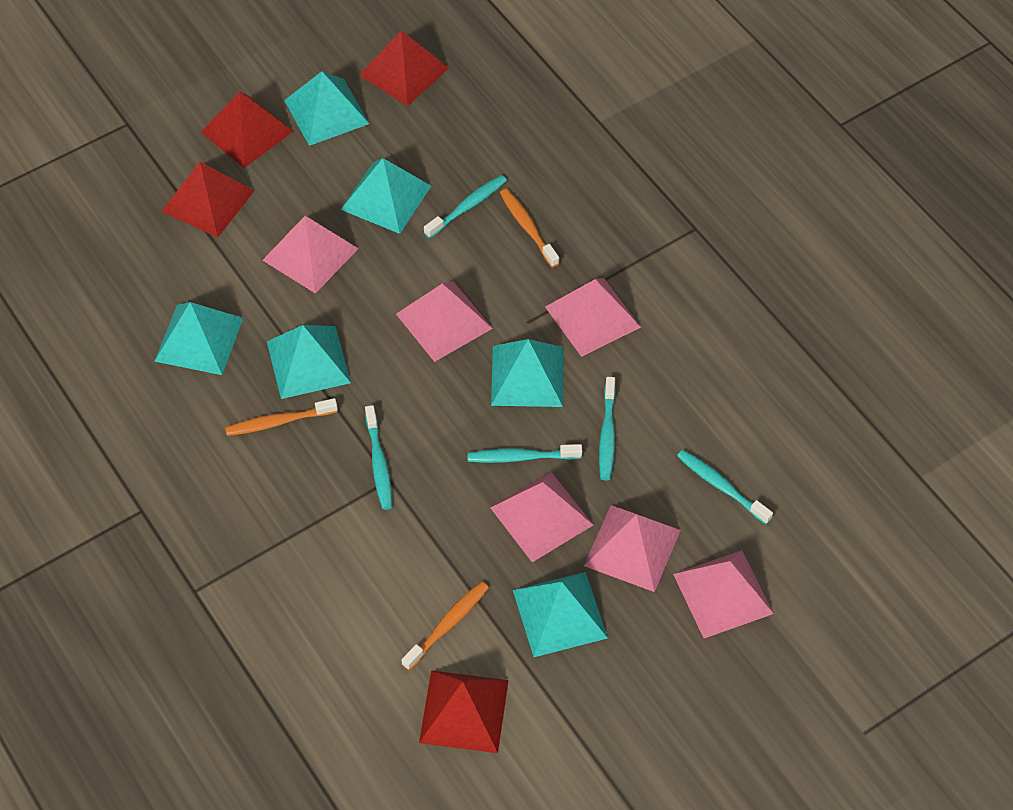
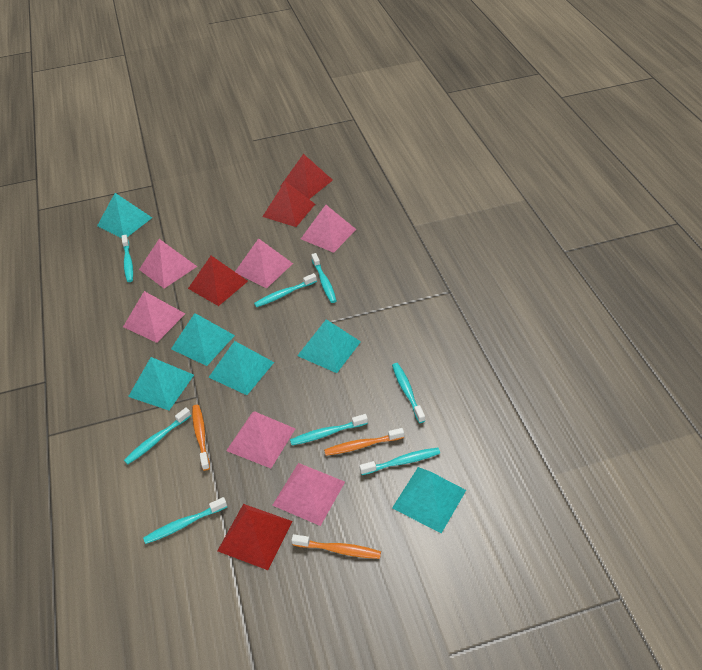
turquoise toothbrush: 5 -> 8

